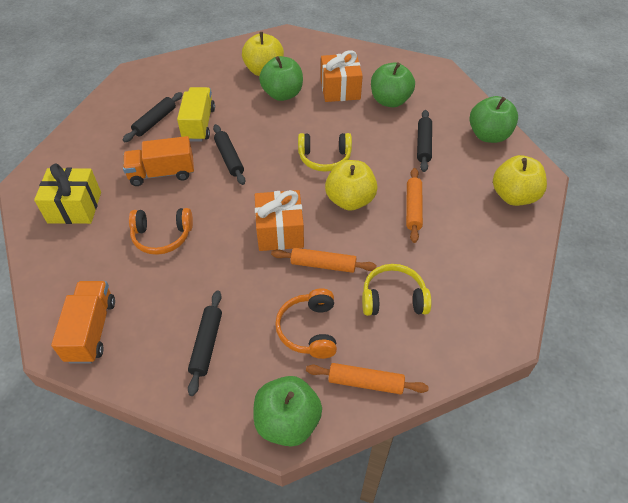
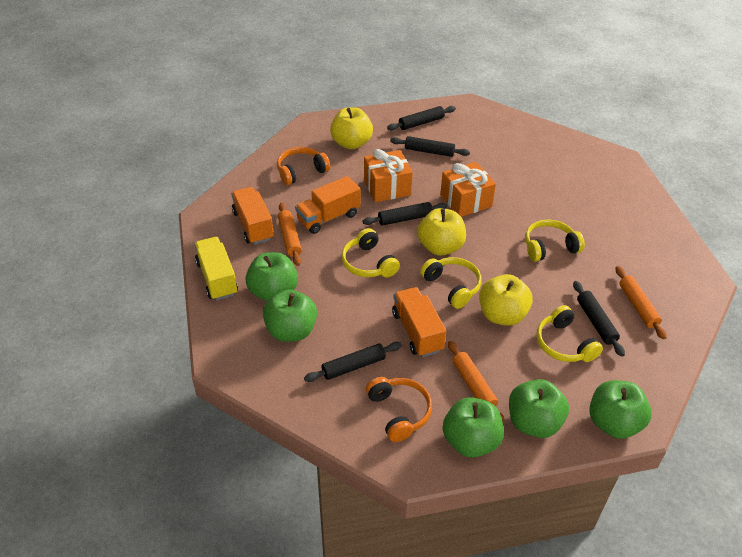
black rolling pin: 4 -> 5
green apple: 4 -> 5
orange truck: 2 -> 3
yellow gift: 1 -> 0
yellow headphones: 2 -> 4

